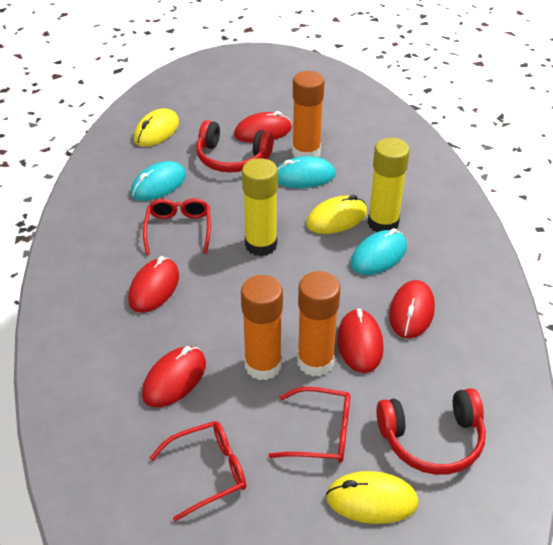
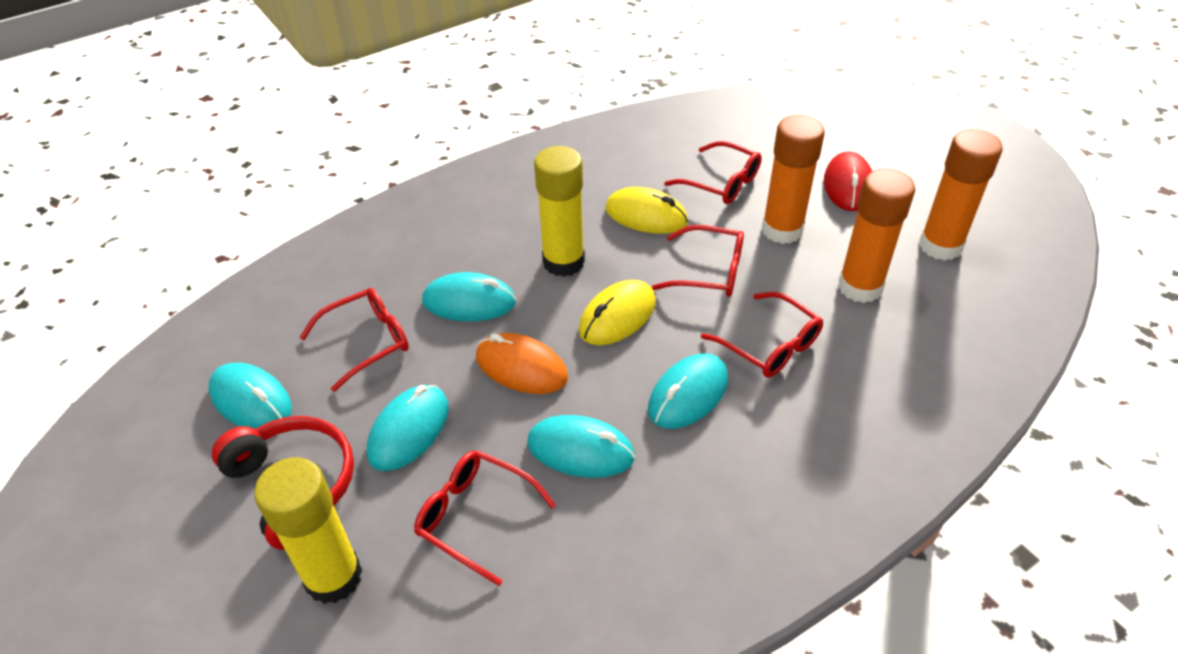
orange mouse: 0 -> 1
red glasses: 3 -> 5
red headphones: 2 -> 1
red mouse: 5 -> 1
turquoise mouse: 3 -> 5
yellow mouse: 3 -> 2

